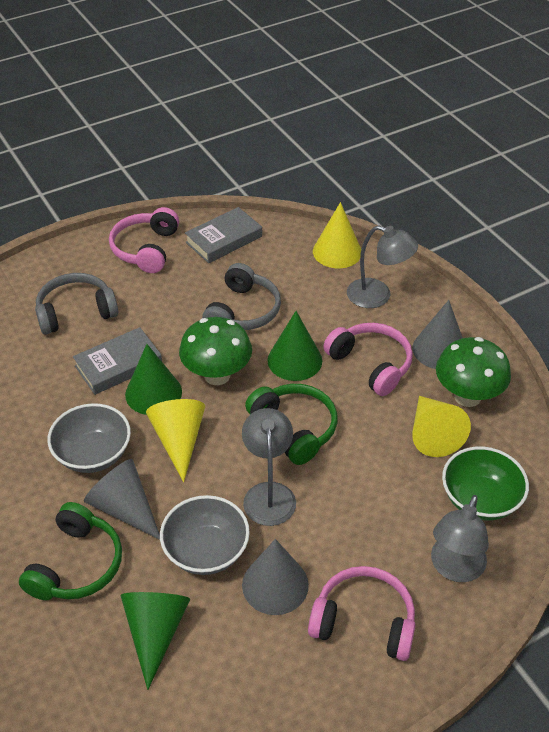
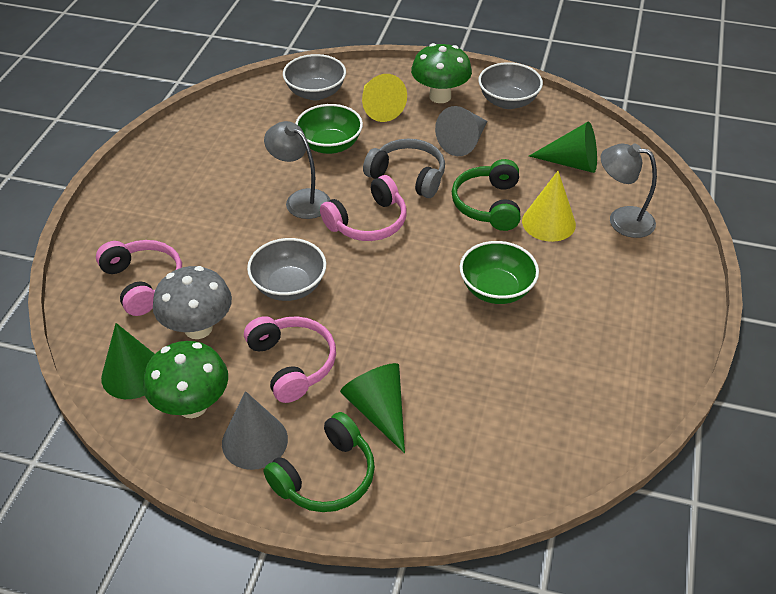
green bowl: 1 -> 2
grey book: 2 -> 0
grey bowl: 2 -> 3
grey cone: 3 -> 2
grey headphones: 2 -> 1
grey lamp: 3 -> 2
grey mushroom: 0 -> 1
yellow cone: 3 -> 2

